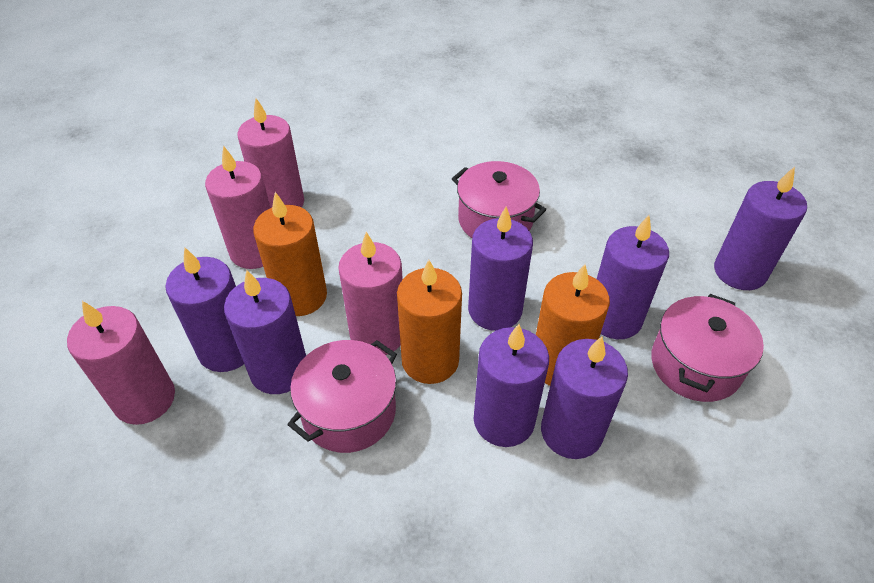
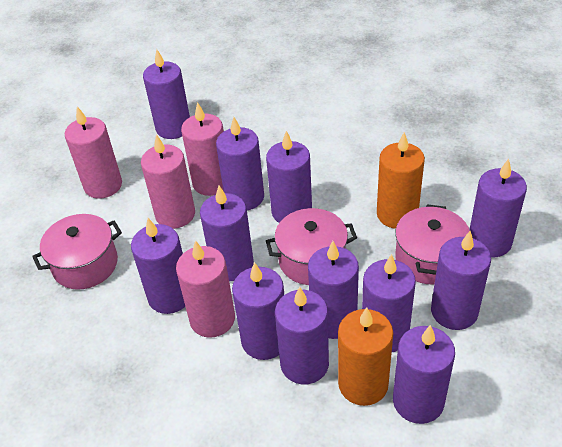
orange candle: 3 -> 2
purple candle: 7 -> 12

